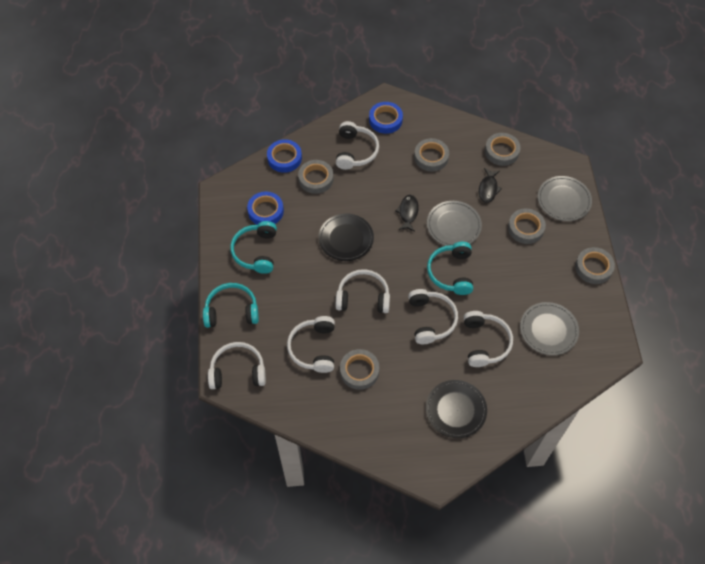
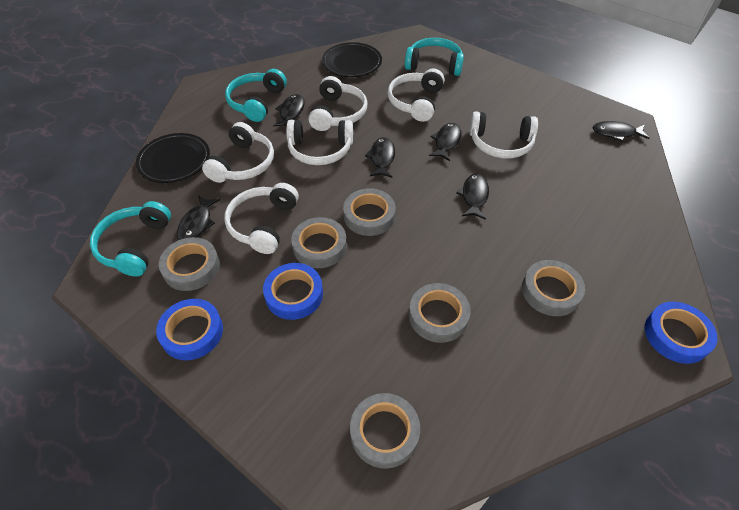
black fish: 2 -> 6
grey plate: 3 -> 0

